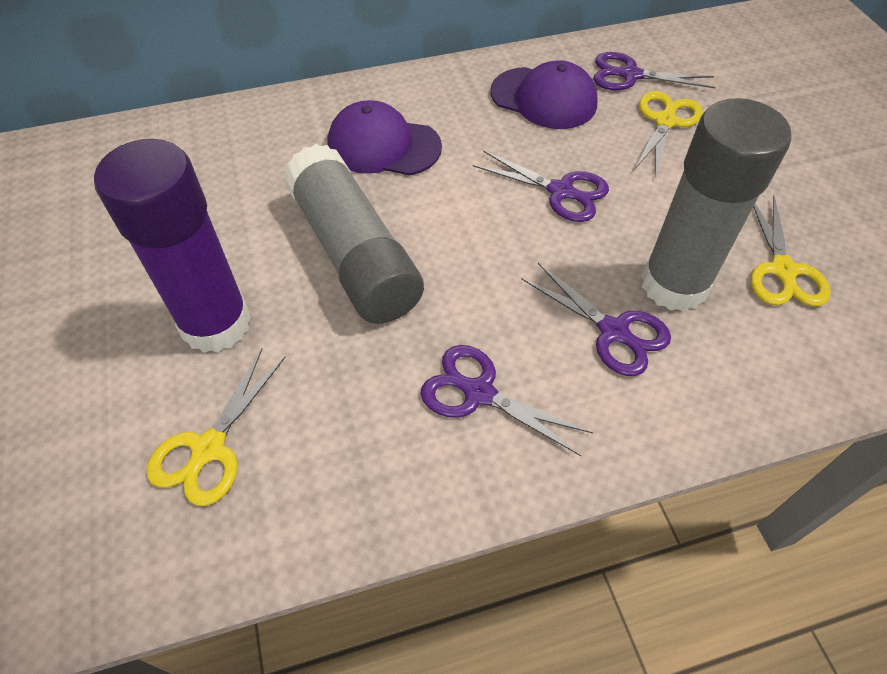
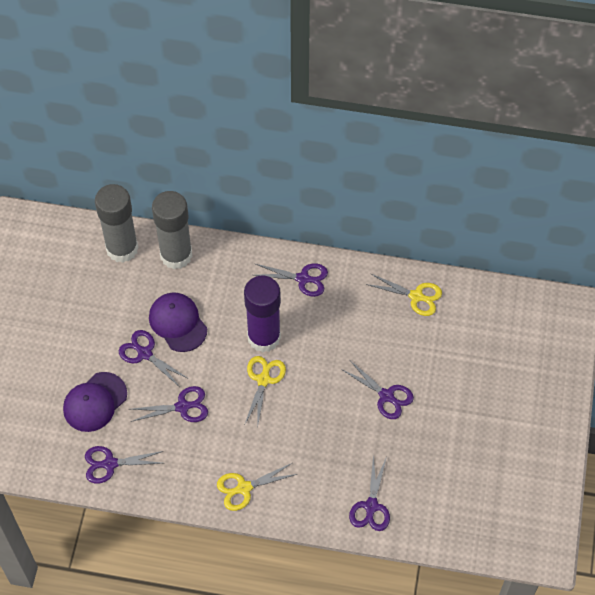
purple scissors: 4 -> 6

